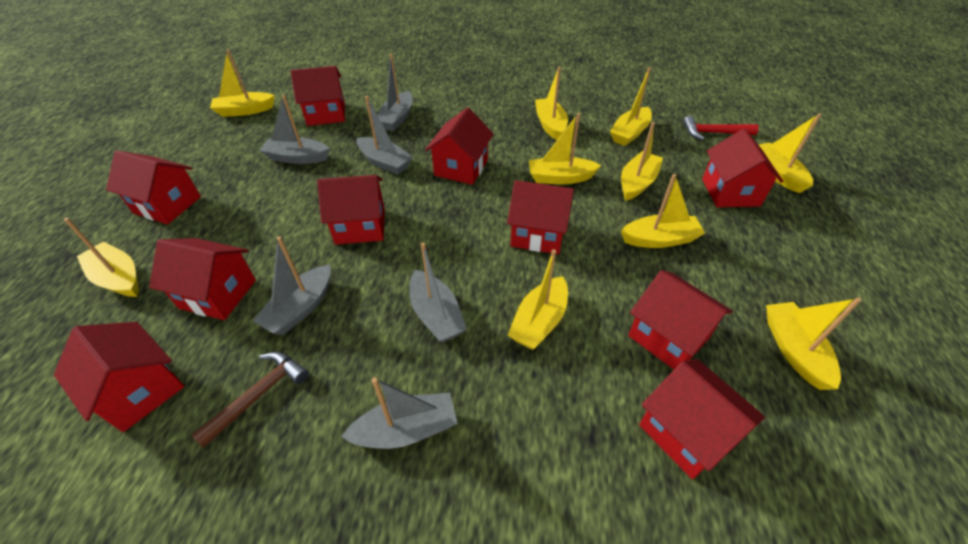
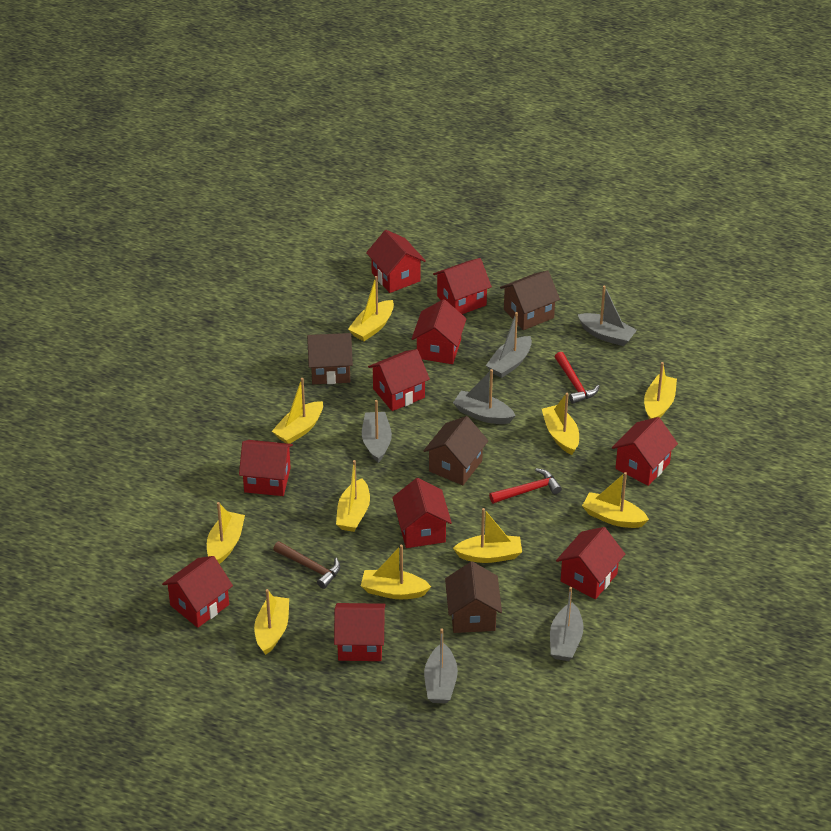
brown house: 0 -> 4
red hammer: 1 -> 2

